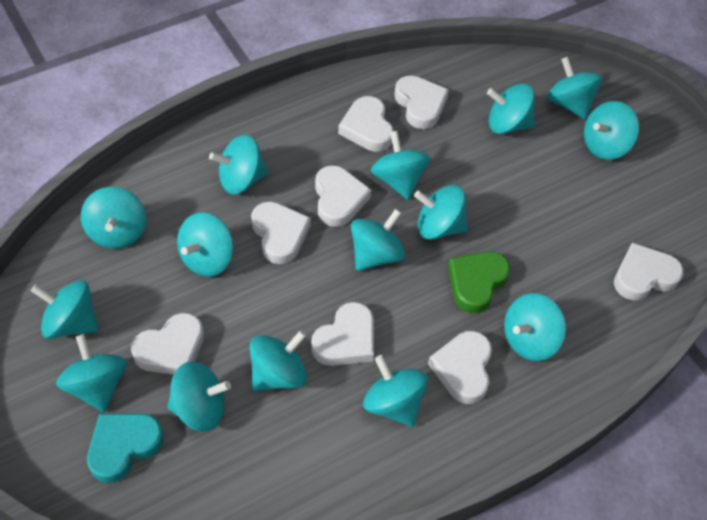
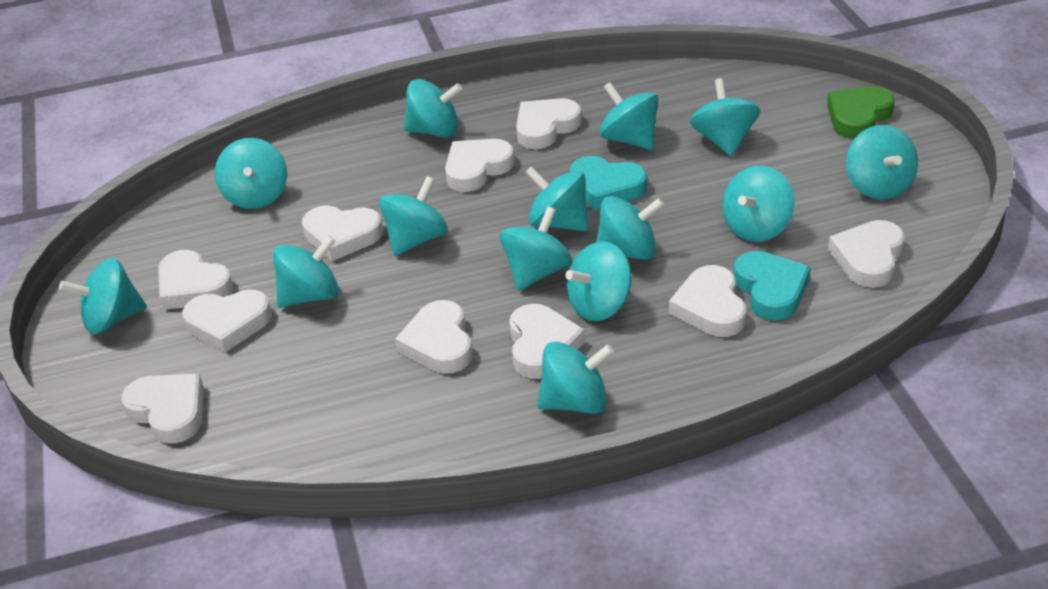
turquoise heart: 1 -> 2
turquoise spinning top: 15 -> 14
white heart: 8 -> 10

